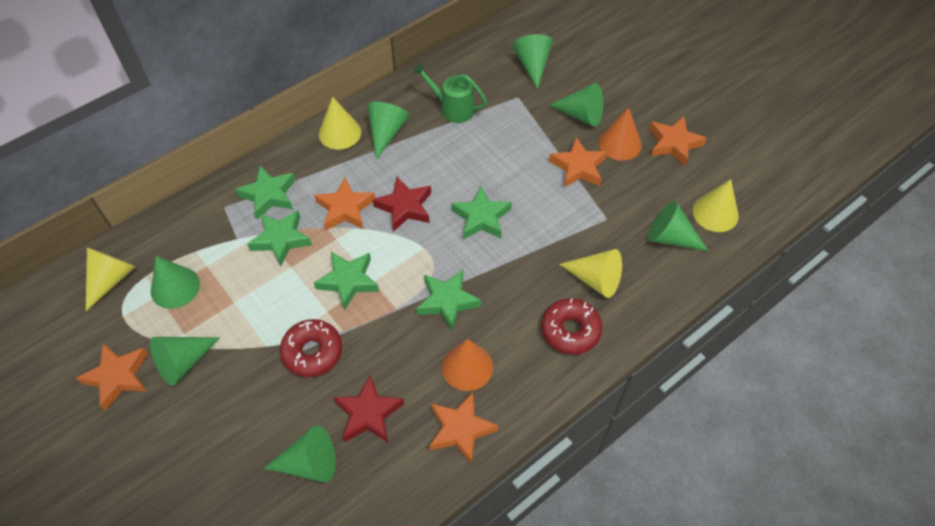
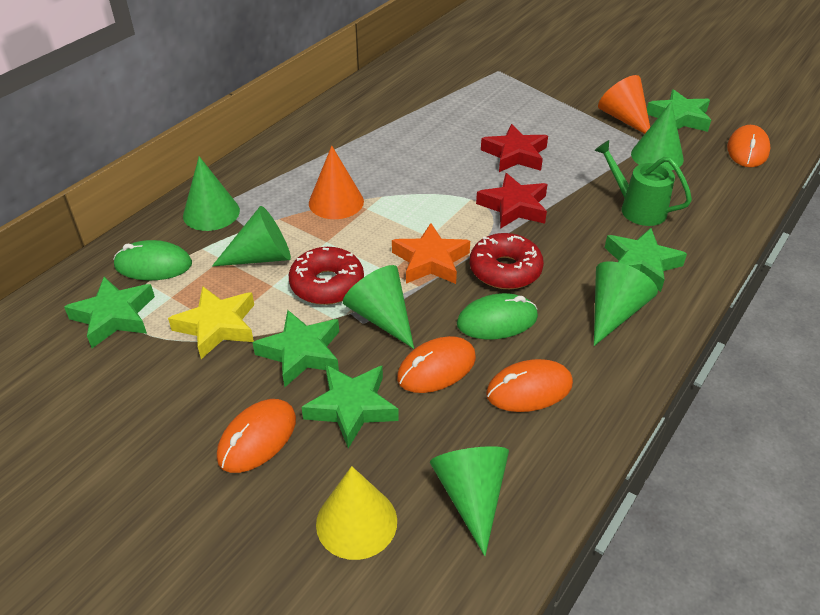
green cone: 7 -> 6
green mouse: 0 -> 2
orange mouse: 0 -> 4
orange star: 5 -> 1
yellow cone: 4 -> 1
yellow star: 0 -> 1

